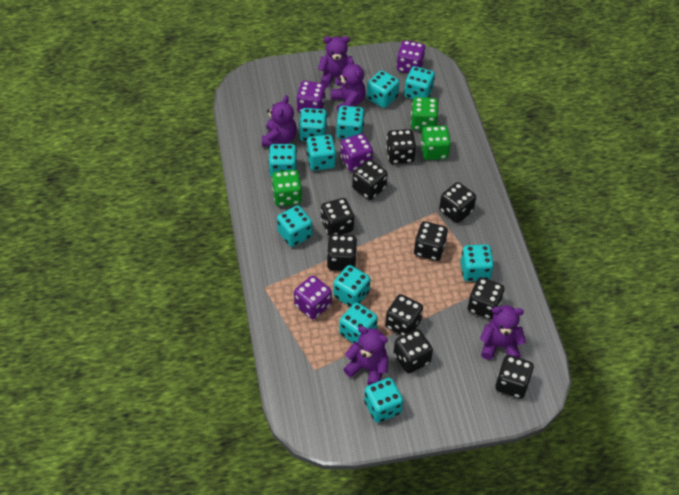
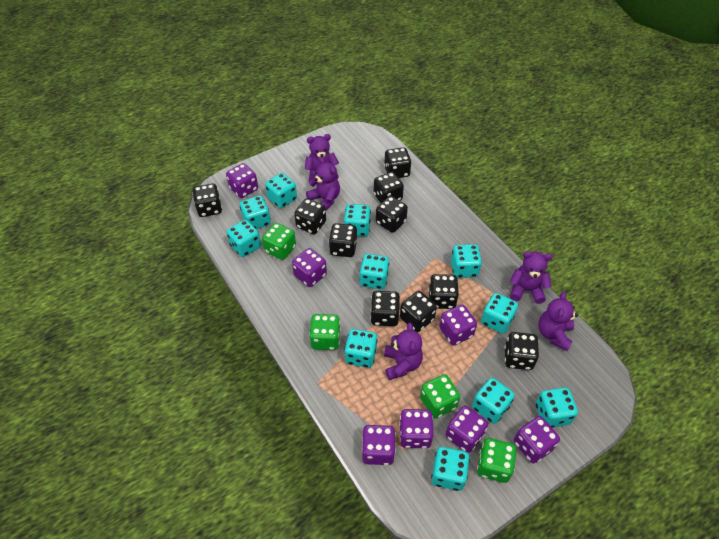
green dice: 3 -> 4
purple dice: 4 -> 7

